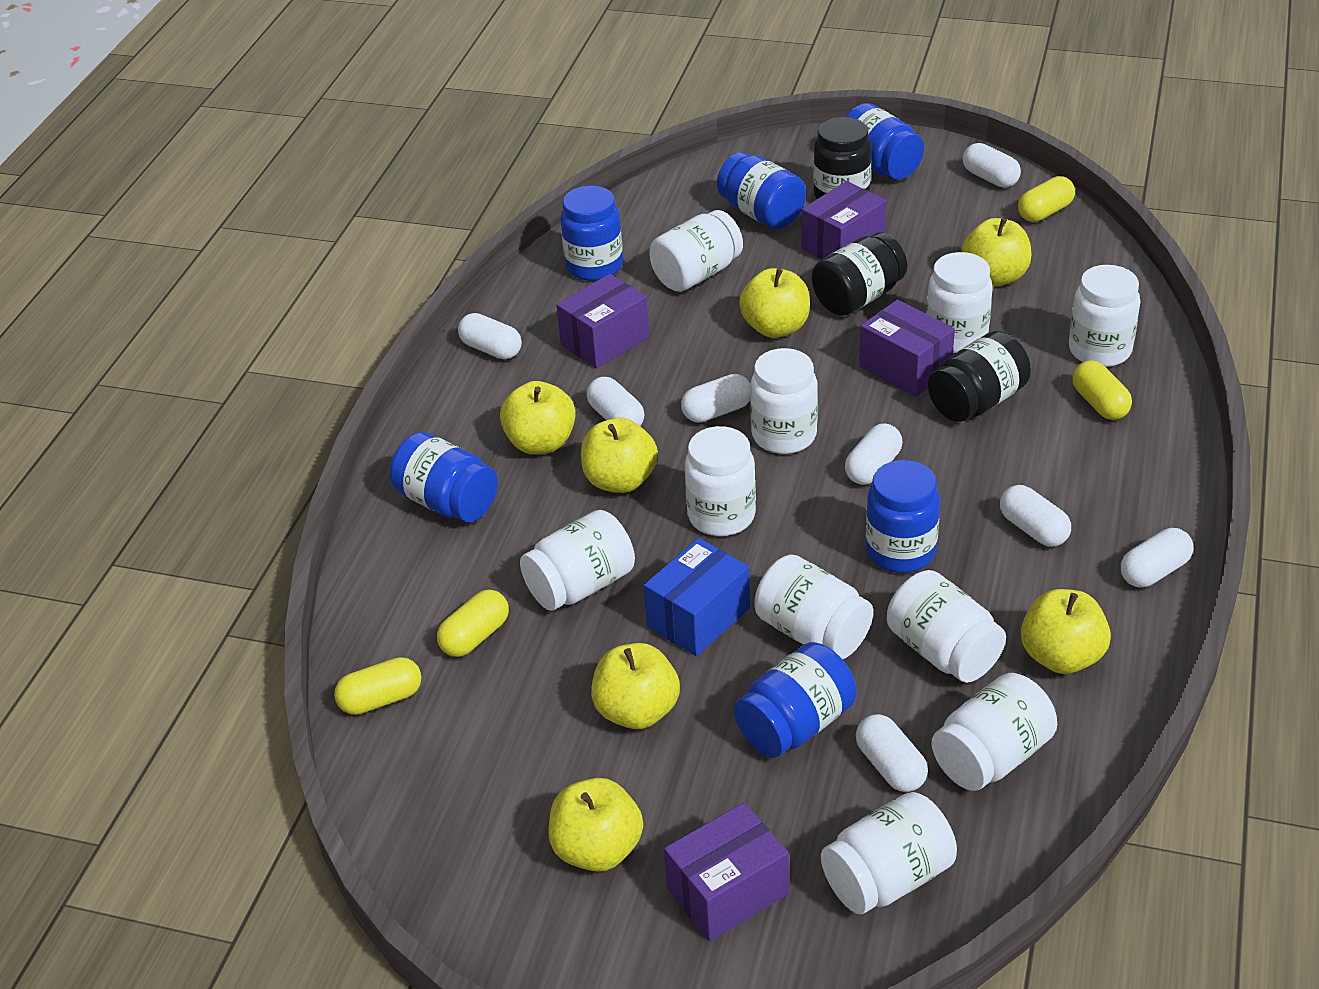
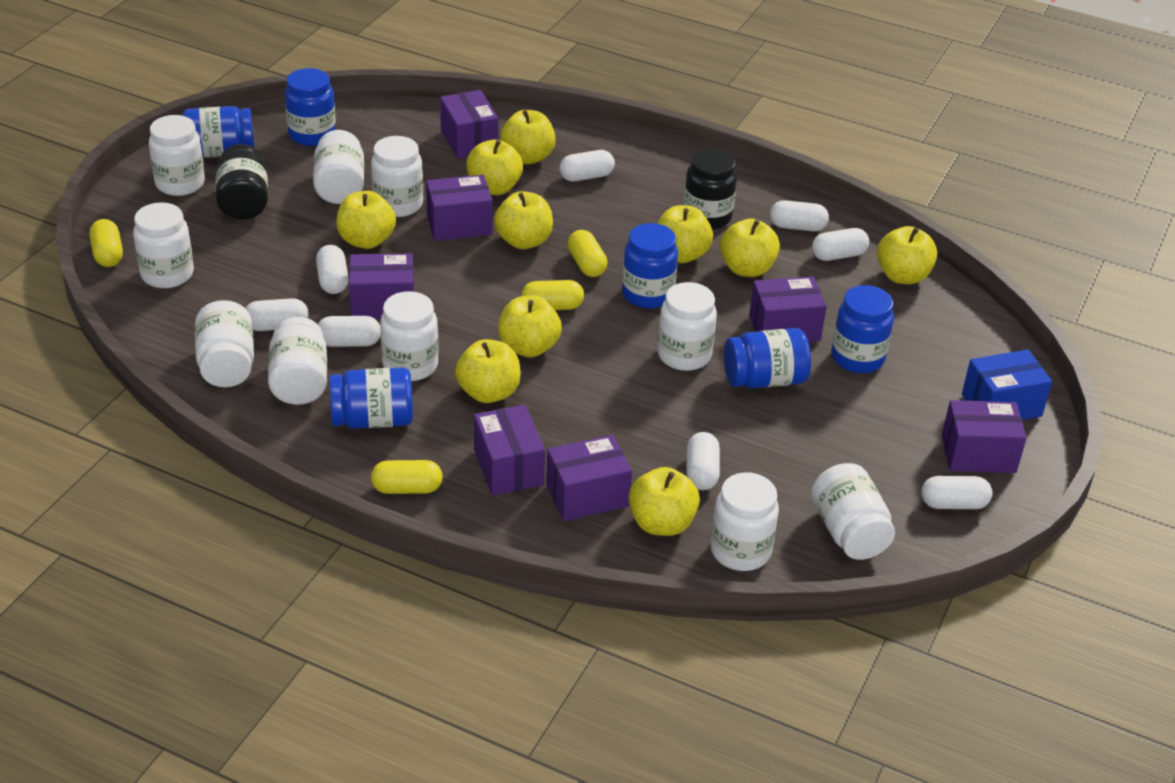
black jar: 3 -> 2
purple box: 4 -> 7
yellow apple: 7 -> 10

